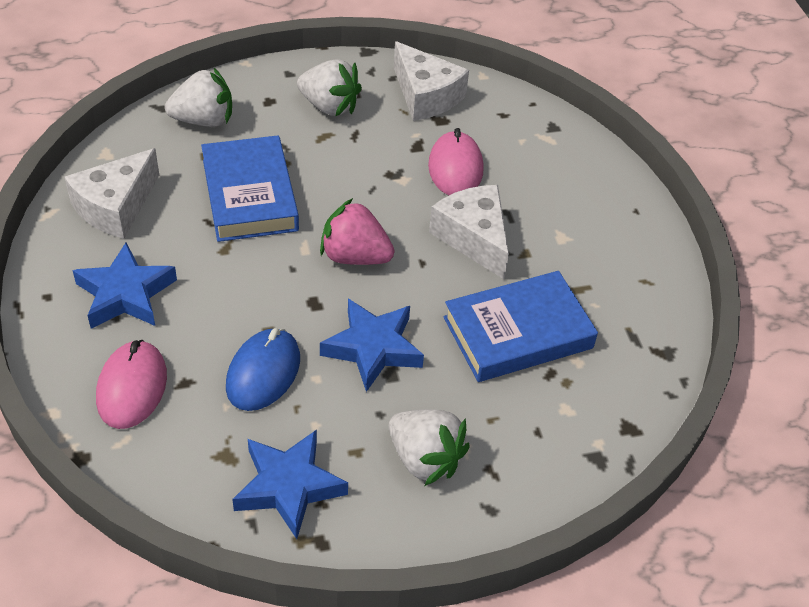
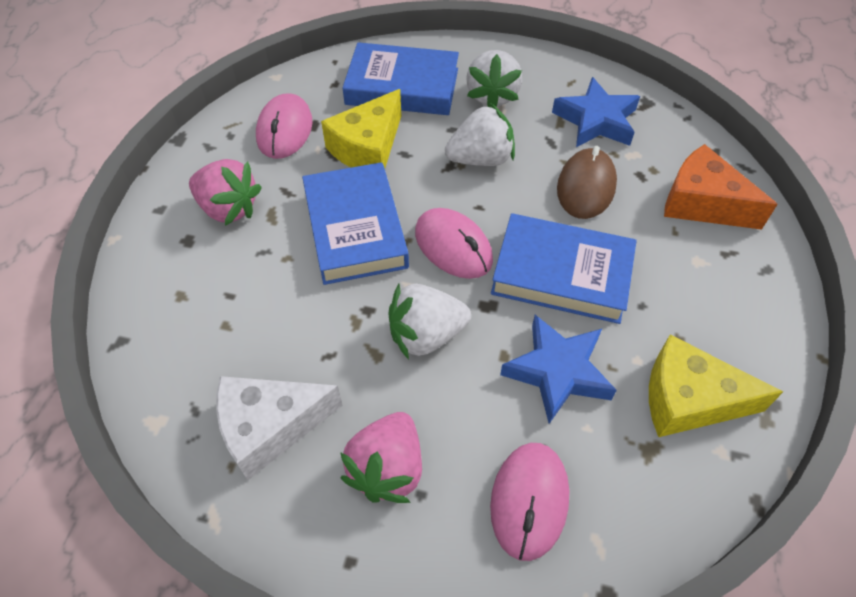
blue book: 2 -> 3
blue mouse: 1 -> 0
blue star: 3 -> 2
brown mouse: 0 -> 1
orange cheese: 0 -> 1
pink mouse: 2 -> 3
pink strawberry: 1 -> 2
white cheese: 3 -> 1
yellow cheese: 0 -> 2

